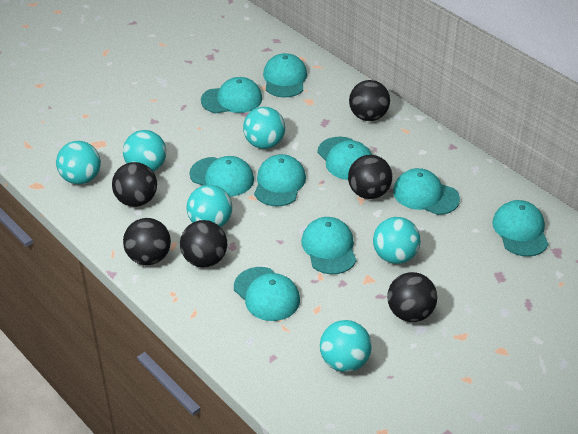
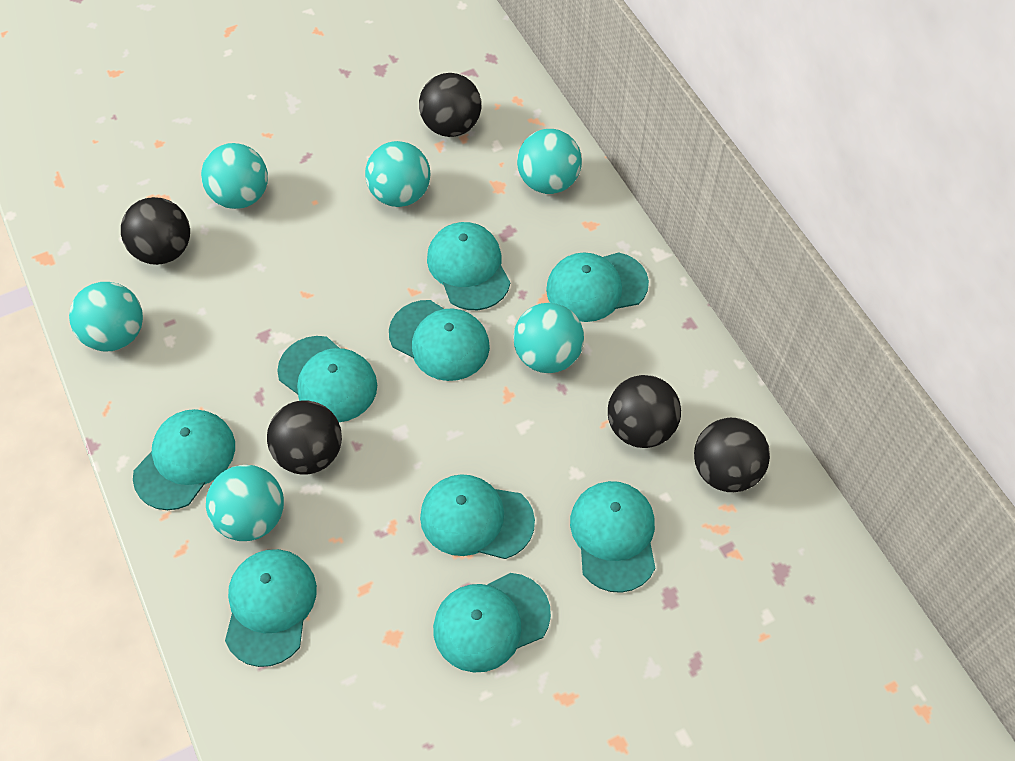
black ball: 6 -> 5

